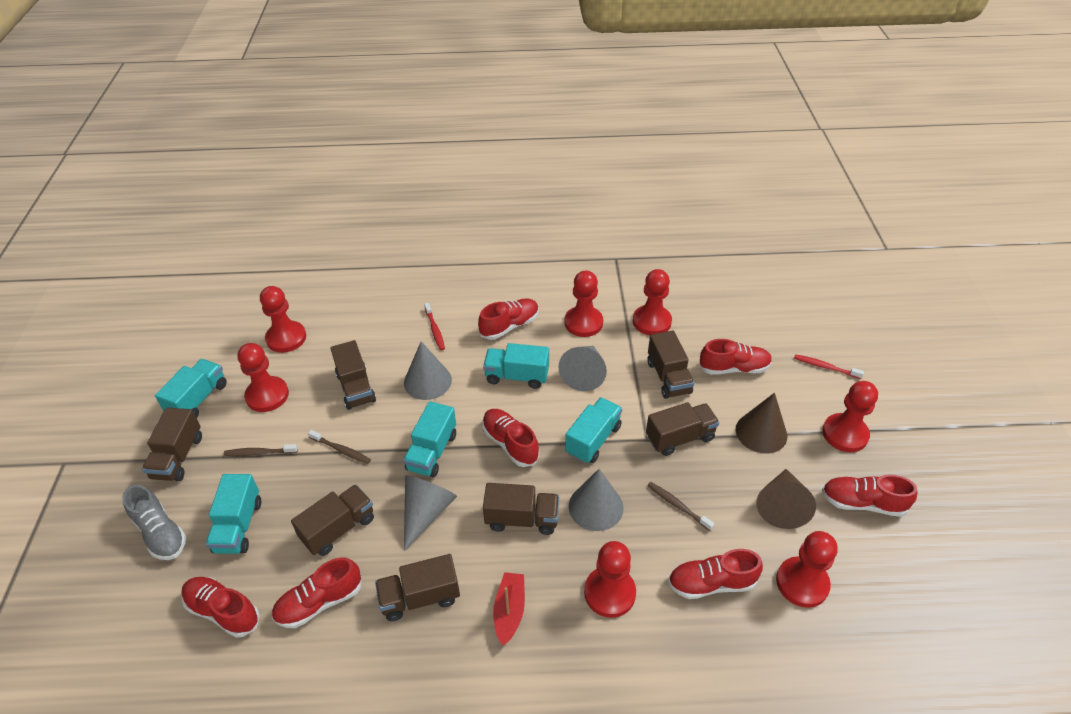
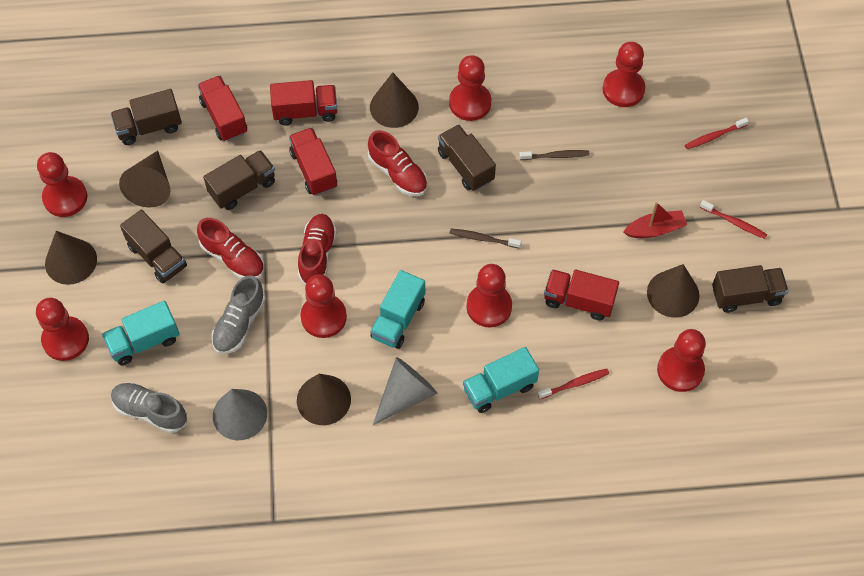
brown cone: 2 -> 5
brown toothbrush: 3 -> 2
brown truck: 7 -> 5
grey cone: 4 -> 2
grey shoe: 1 -> 2
red shoe: 7 -> 3
red toothbrush: 2 -> 3
red truck: 0 -> 4
turquoise truck: 5 -> 3

